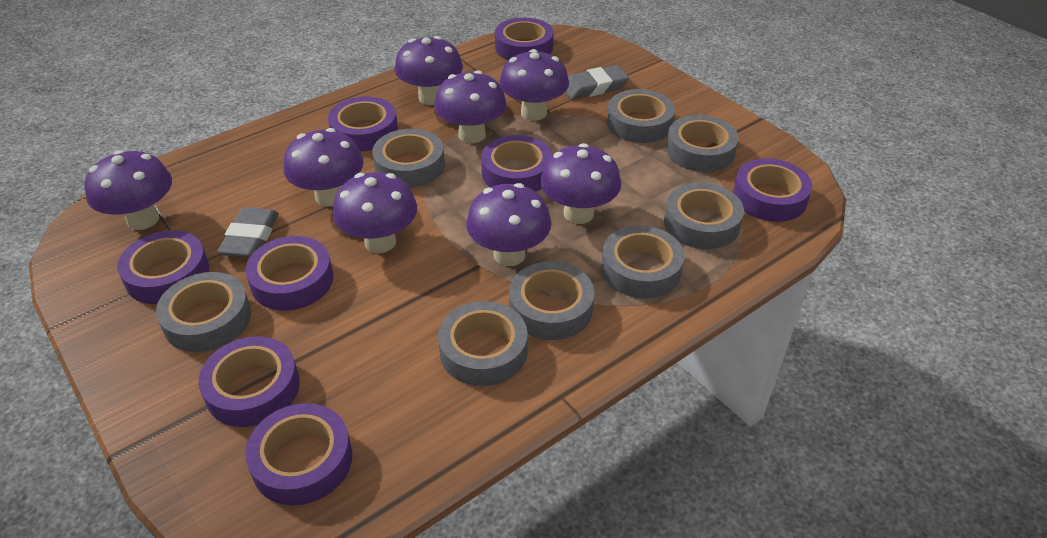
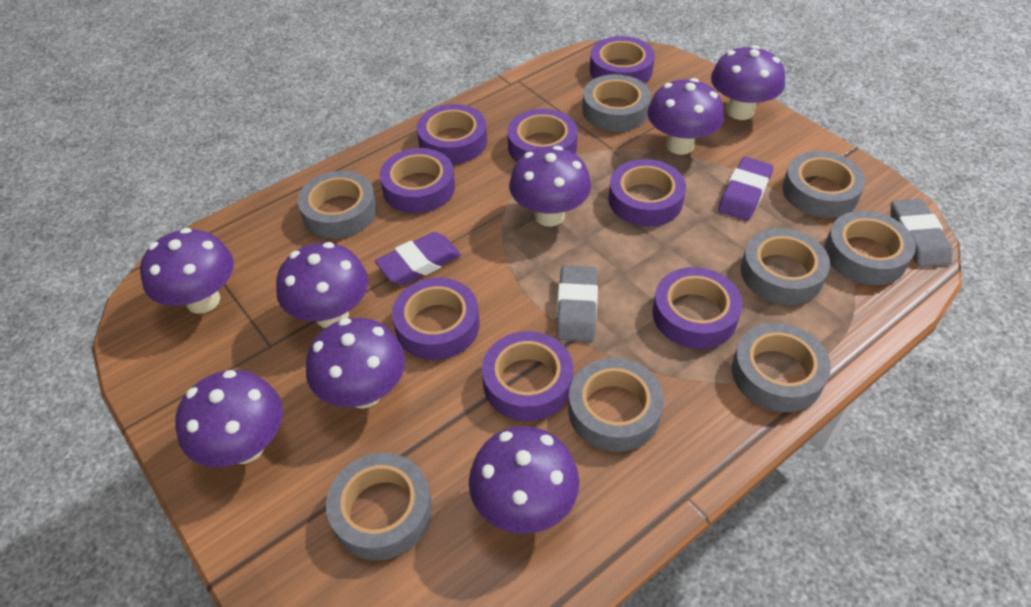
purple eraser: 0 -> 2

